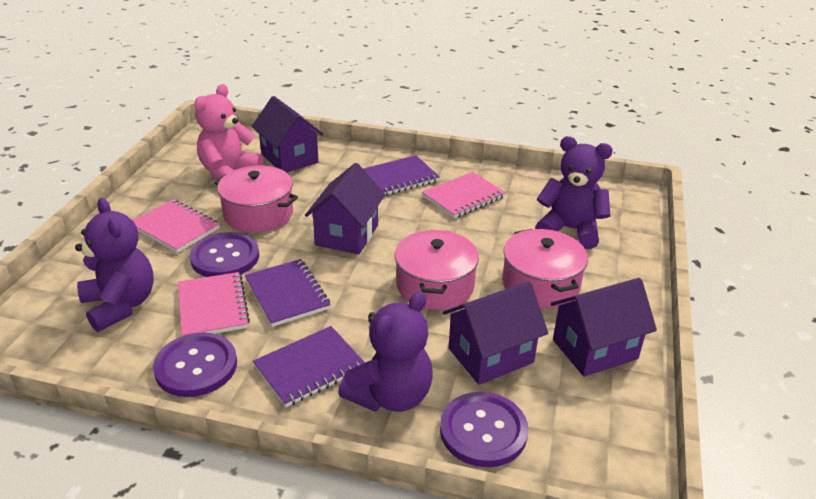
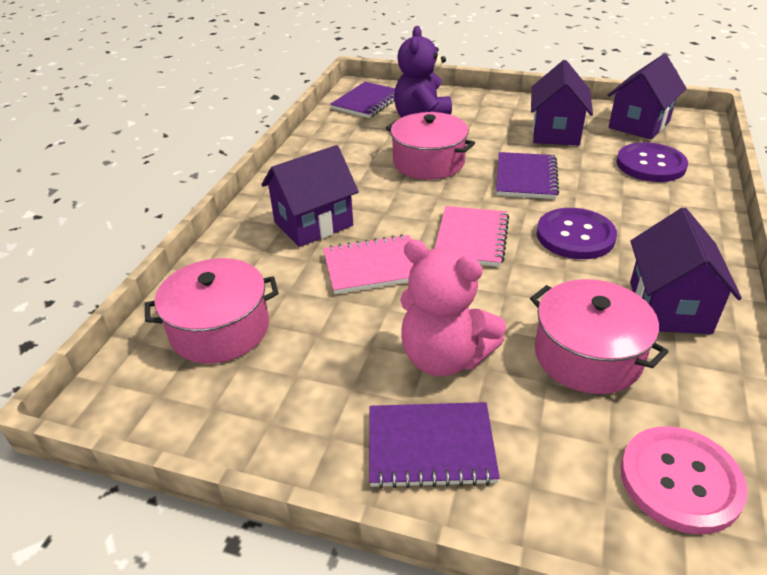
pink button: 0 -> 1
pink notebook: 3 -> 2
purple button: 3 -> 2
purple teddy bear: 3 -> 1

